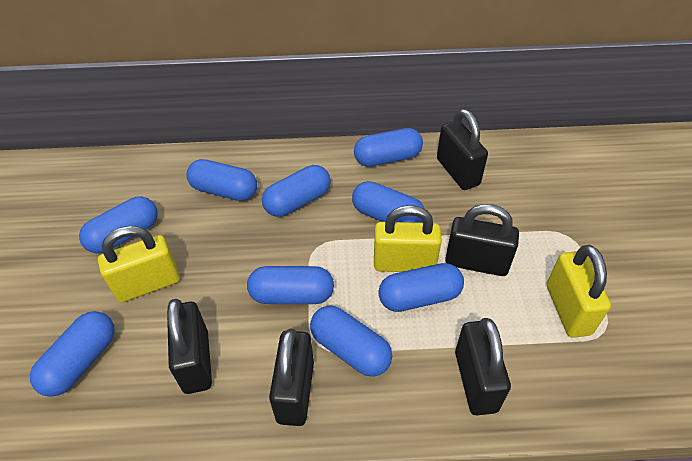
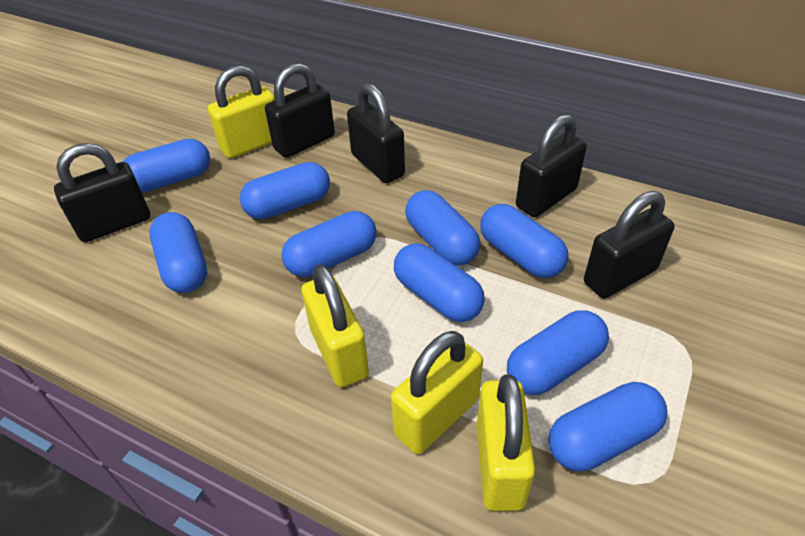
yellow padlock: 3 -> 4

